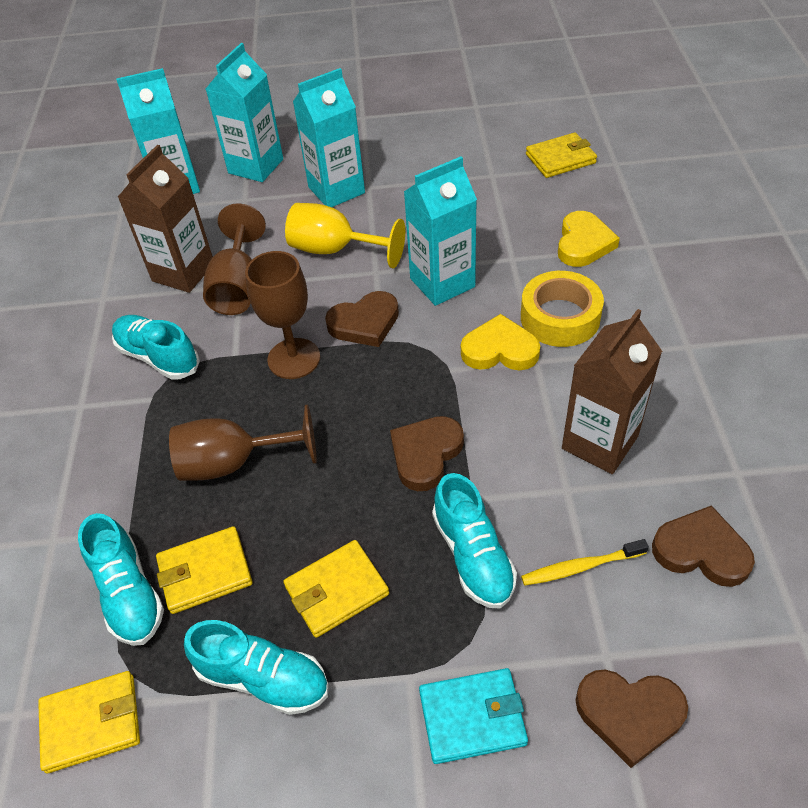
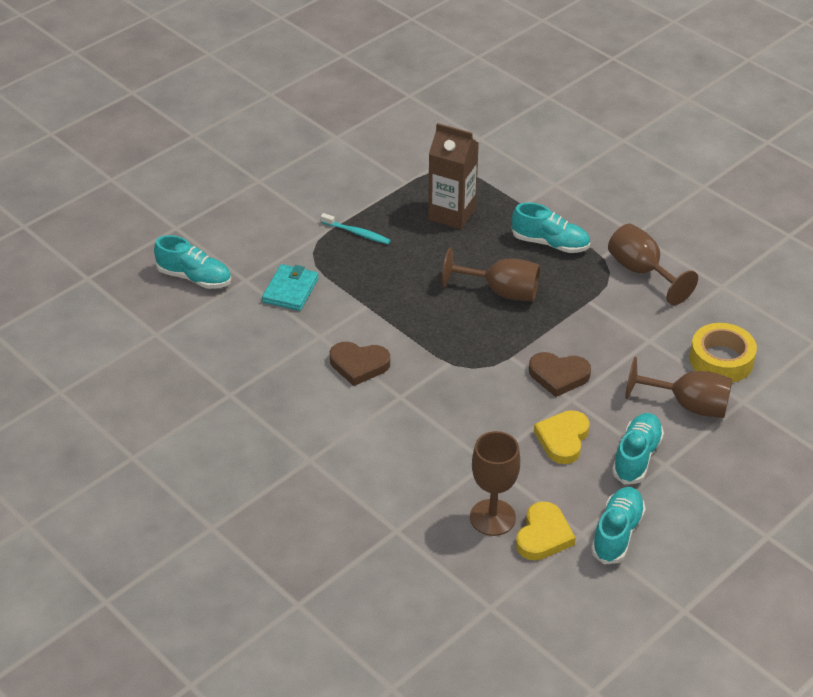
brown carton: 2 -> 1
brown goblet: 3 -> 4
brown heart: 4 -> 2
turquoise carton: 4 -> 0
turquoise toothbrush: 0 -> 1
yellow goblet: 1 -> 0
yellow toothbrush: 1 -> 0
yellow wallet: 4 -> 0

